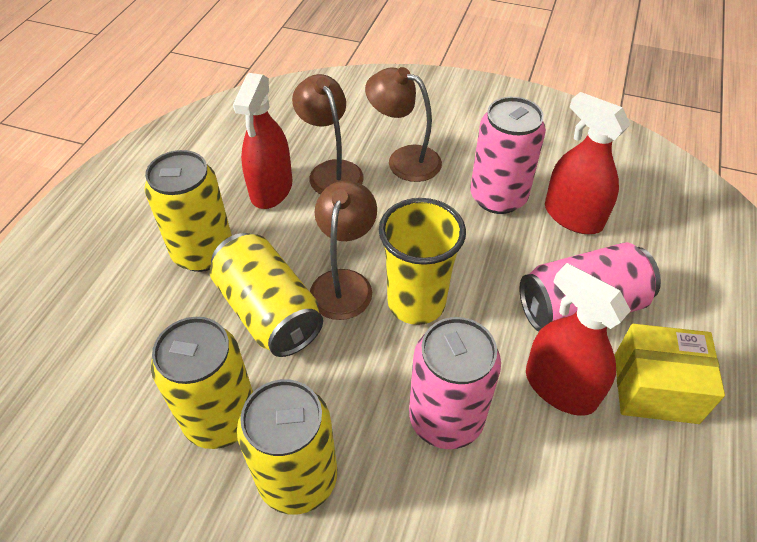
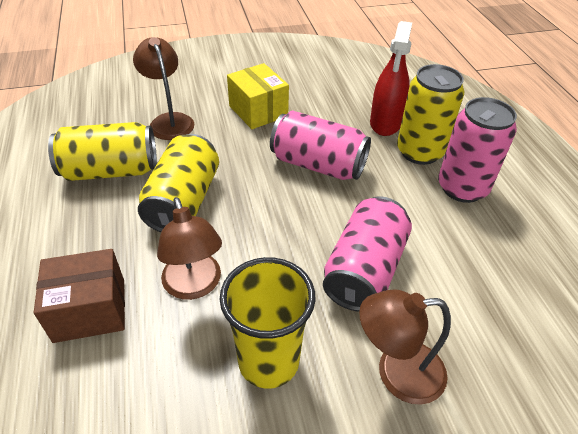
brown box: 0 -> 1
red spray bottle: 3 -> 1
yellow can: 4 -> 3

